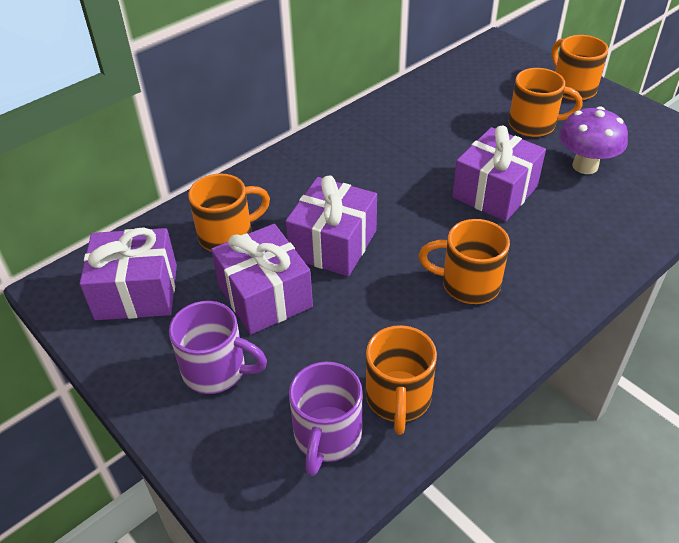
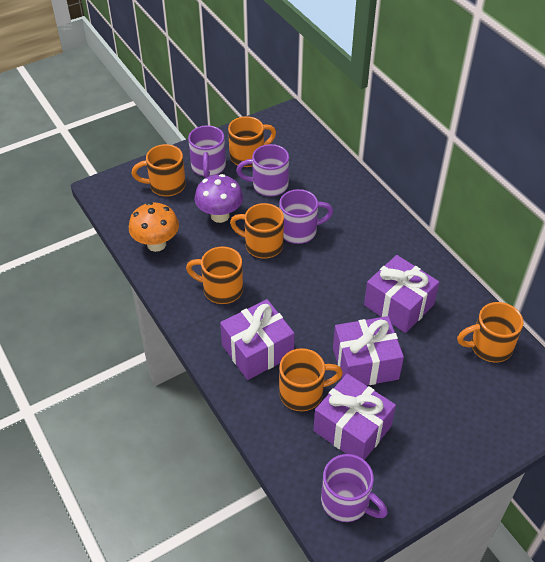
orange mug: 5 -> 6
orange mushroom: 0 -> 1
purple mug: 2 -> 4

